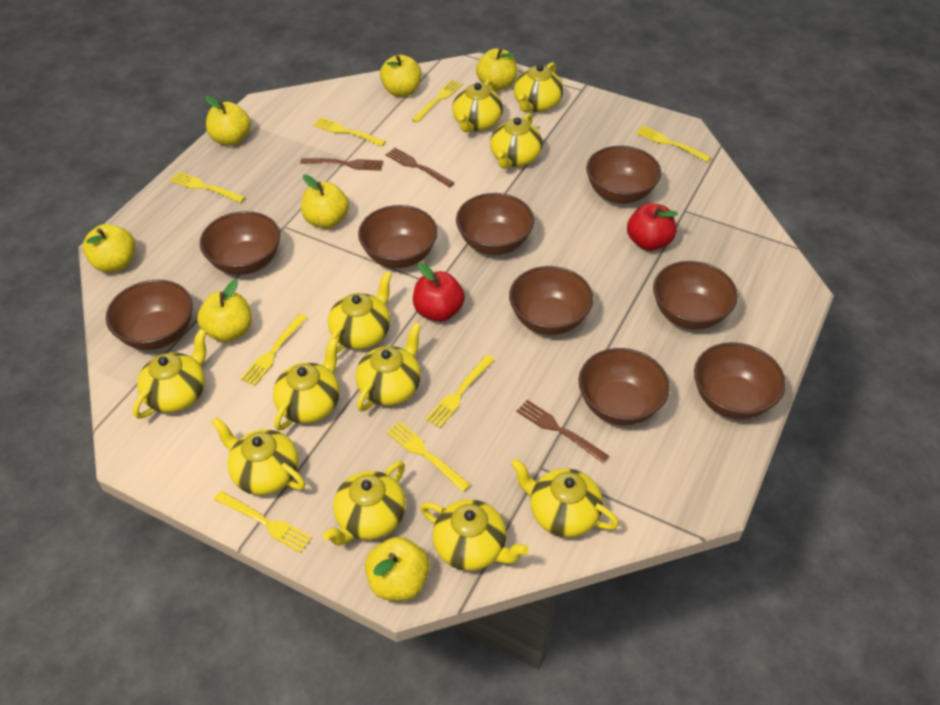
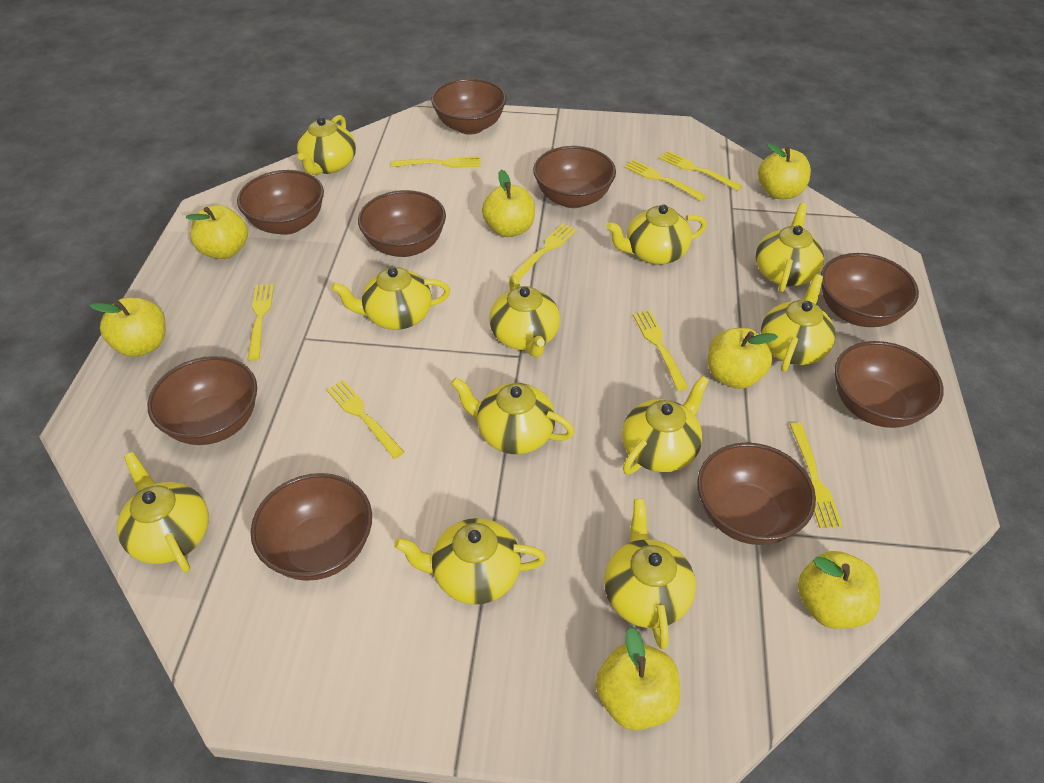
brown fork: 3 -> 0
red apple: 2 -> 0

